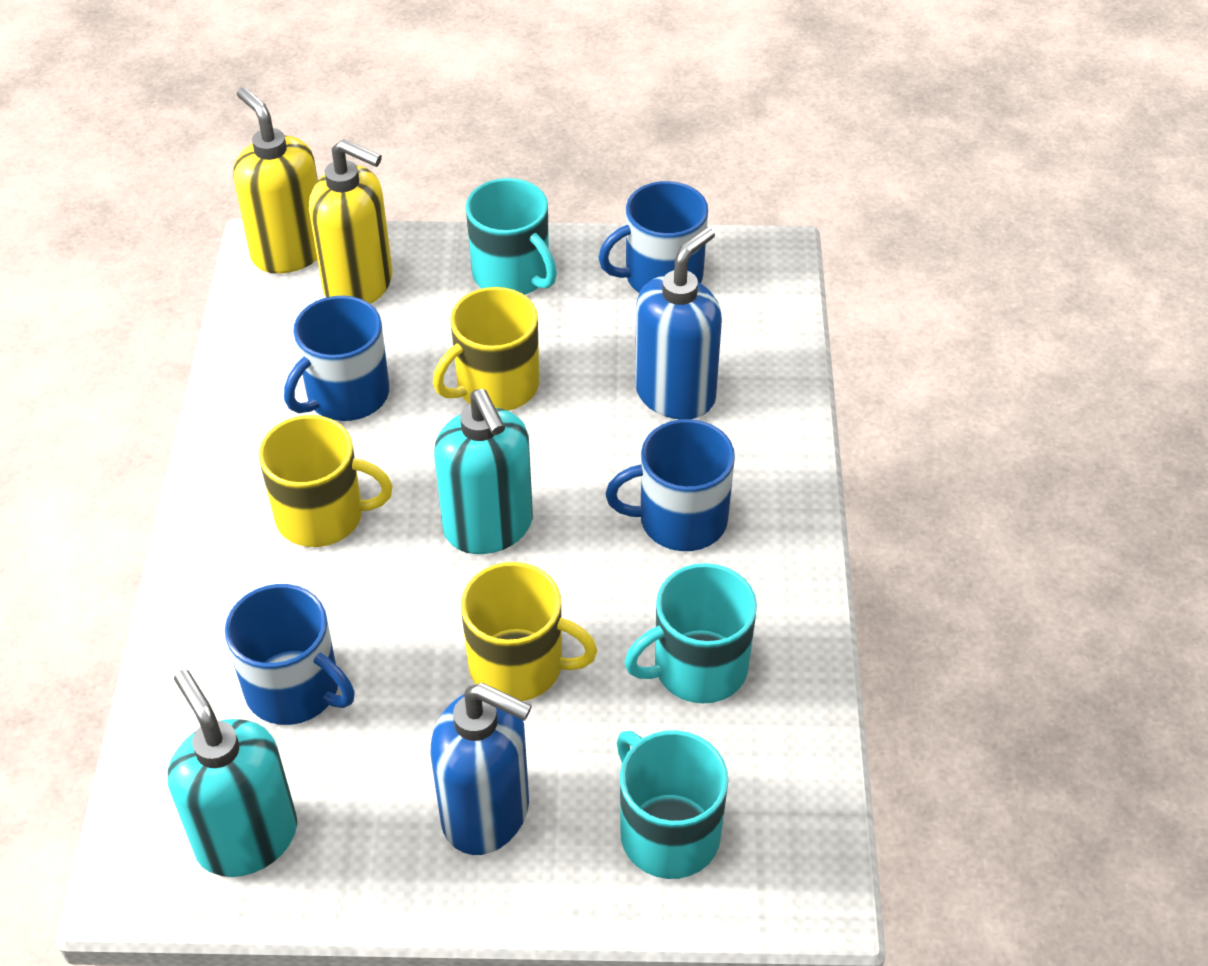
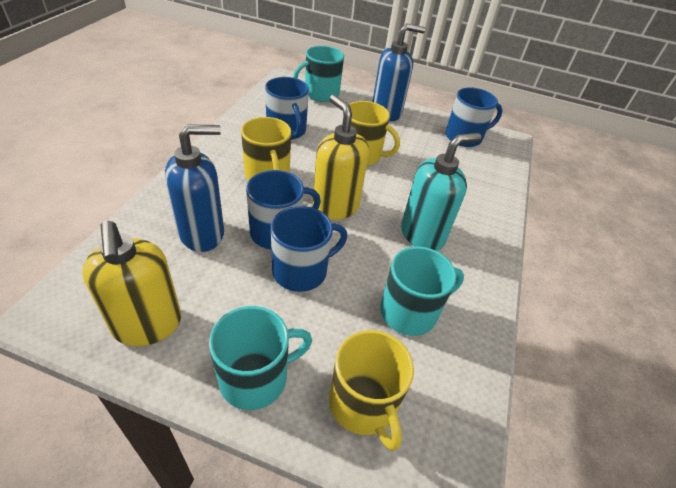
turquoise soap dispenser: 2 -> 1

